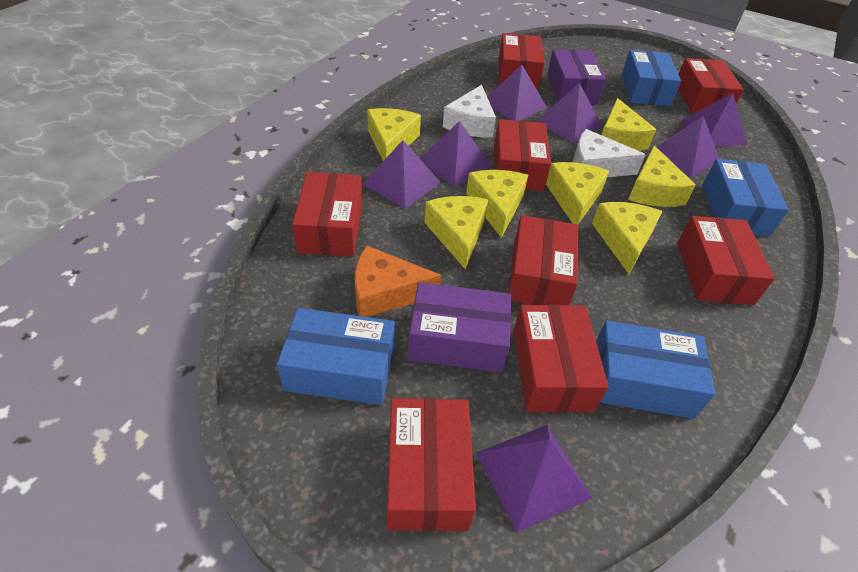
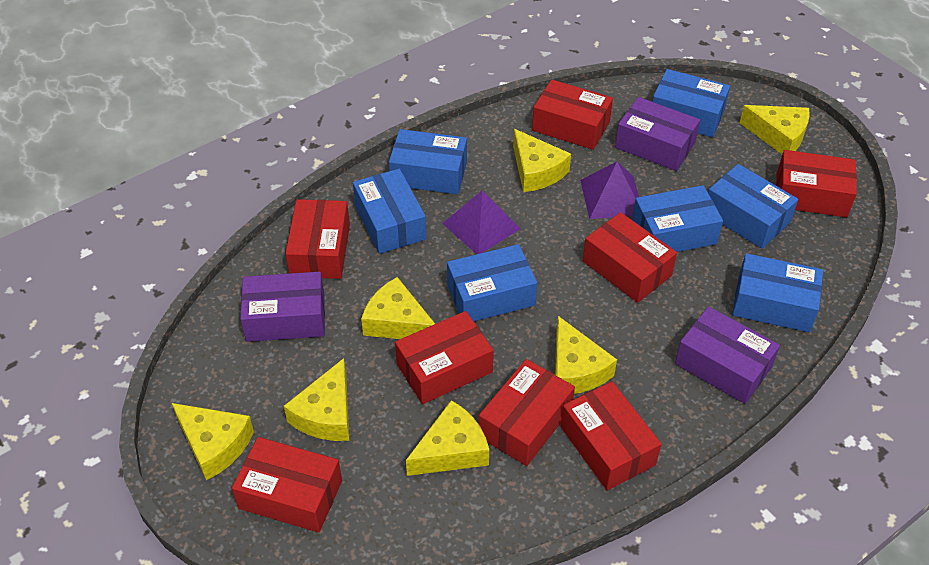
blue box: 4 -> 7
orange cheese: 1 -> 0
purple box: 2 -> 3
purple pyramid: 7 -> 2
white cheese: 2 -> 0

